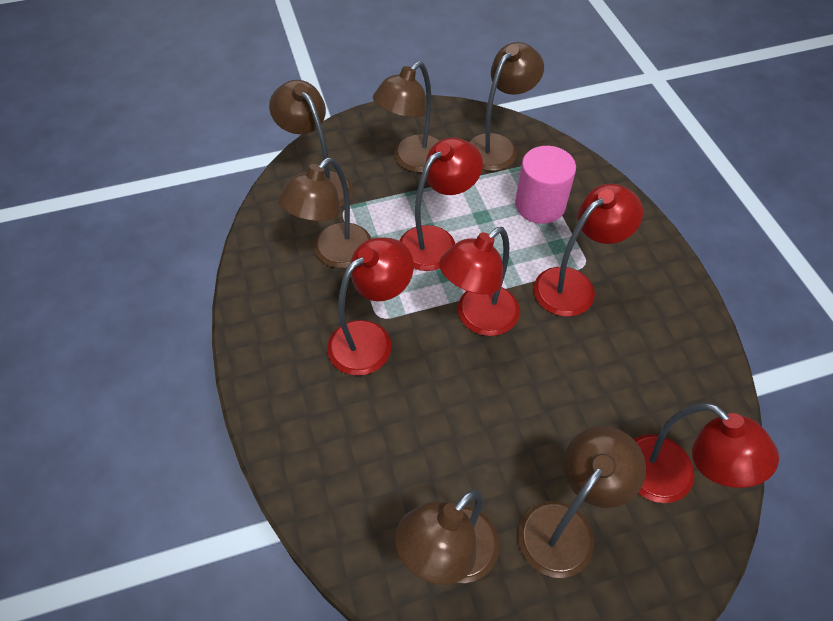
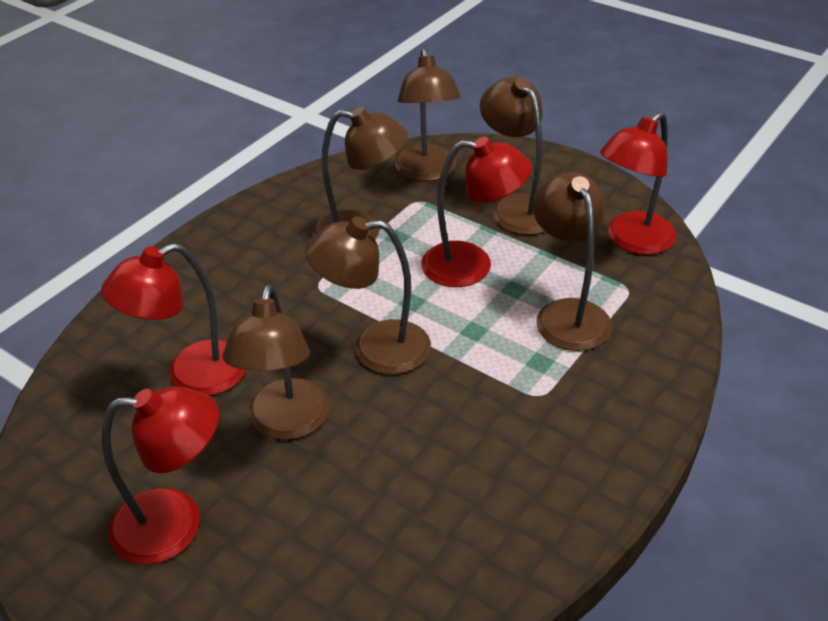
pink cylinder: 1 -> 0
red lamp: 5 -> 4

